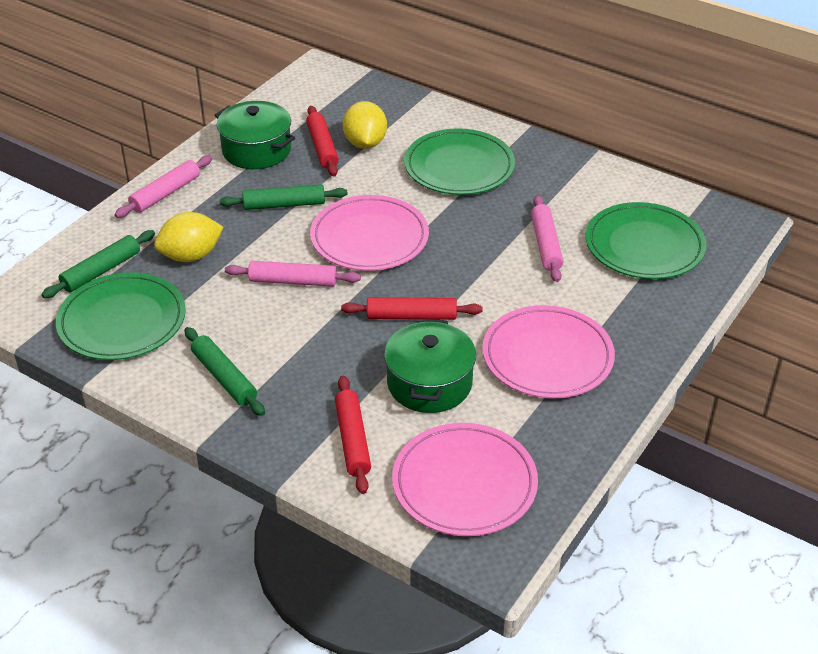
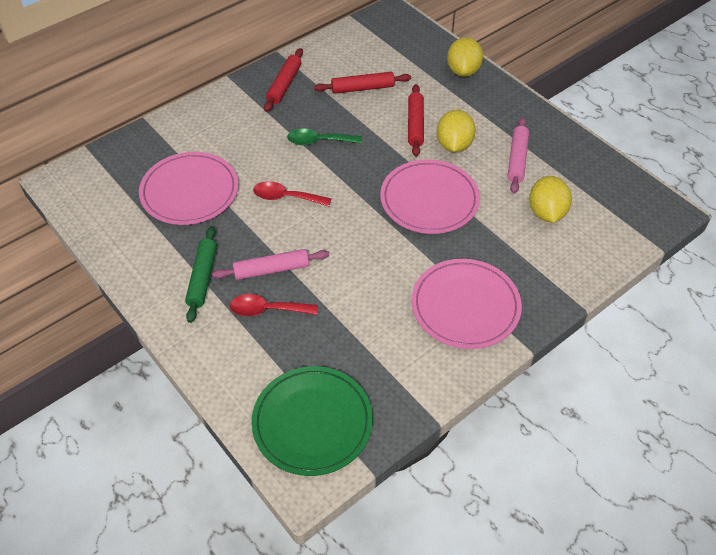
green plate: 3 -> 1
green pot: 2 -> 0
green rolling pin: 3 -> 1
green spoon: 0 -> 1
pink rolling pin: 3 -> 2
red spoon: 0 -> 2
yellow lemon: 2 -> 3

